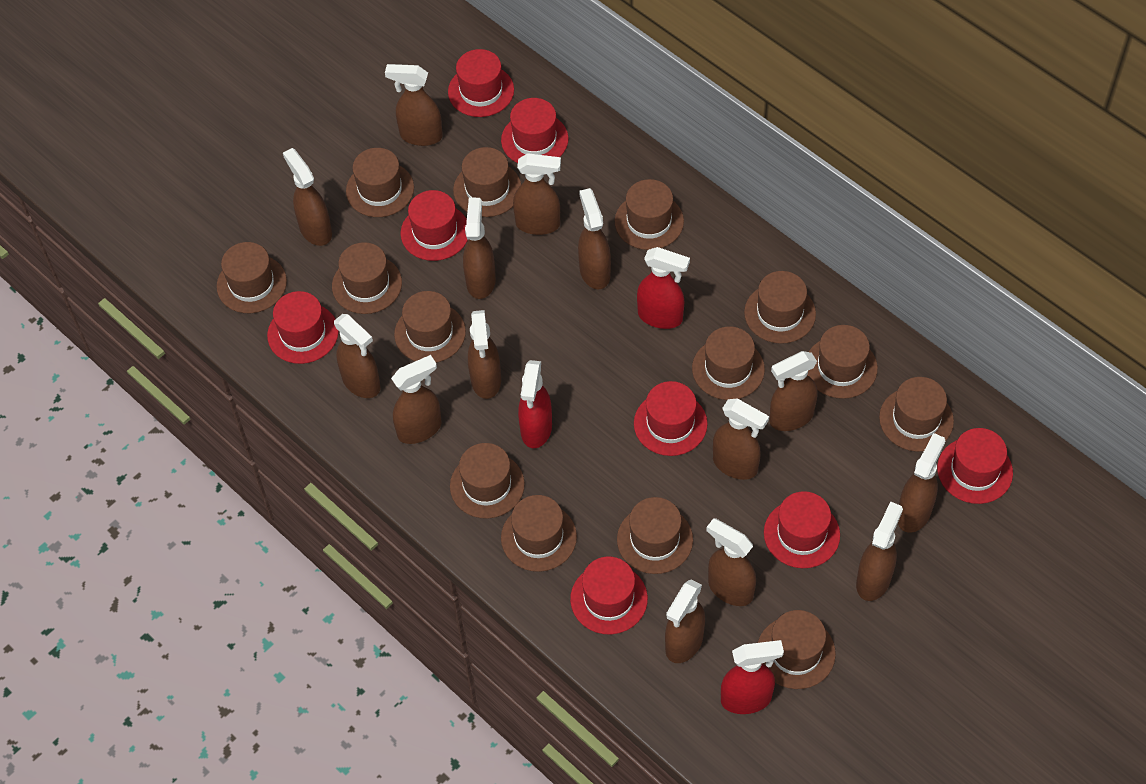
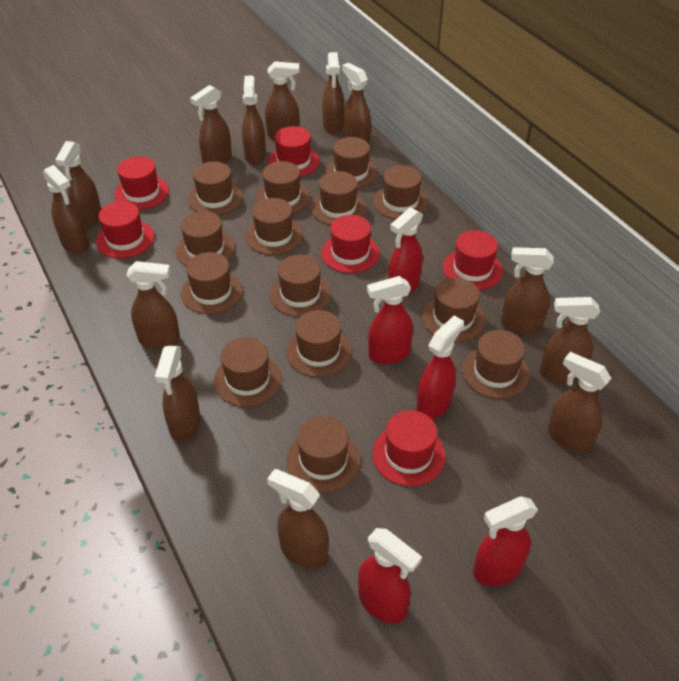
brown spray bottle: 14 -> 13
red hat: 8 -> 6
red spray bottle: 3 -> 5

